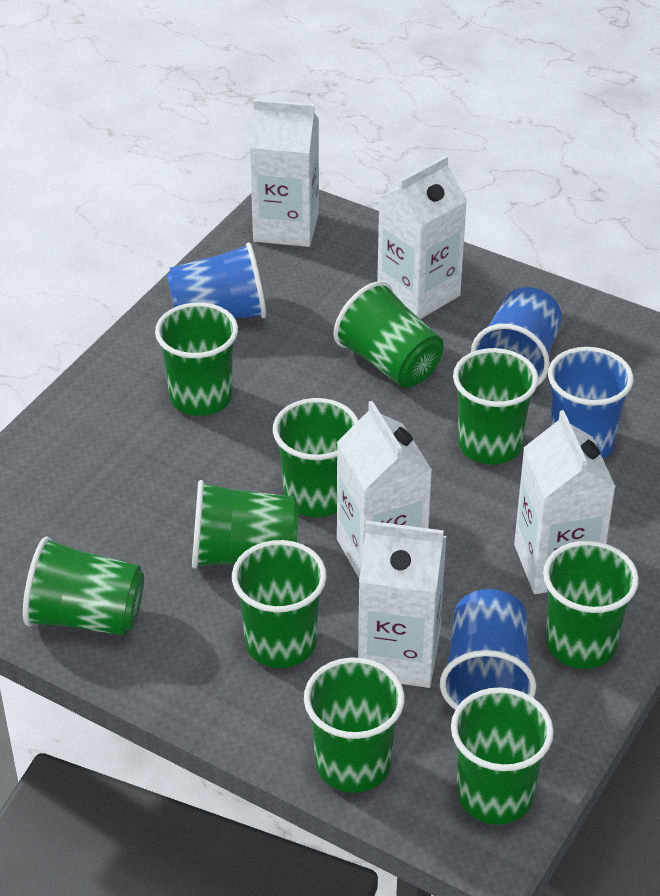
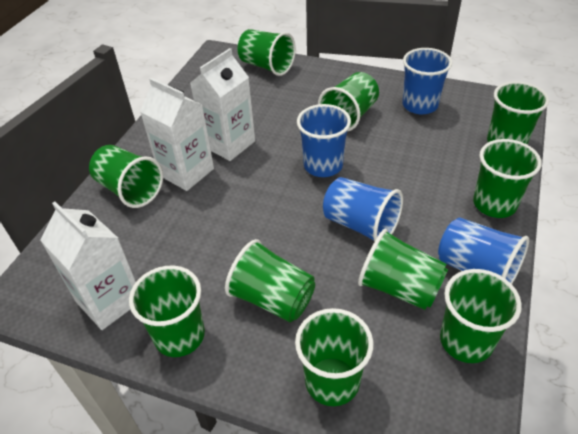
white carton: 5 -> 3

